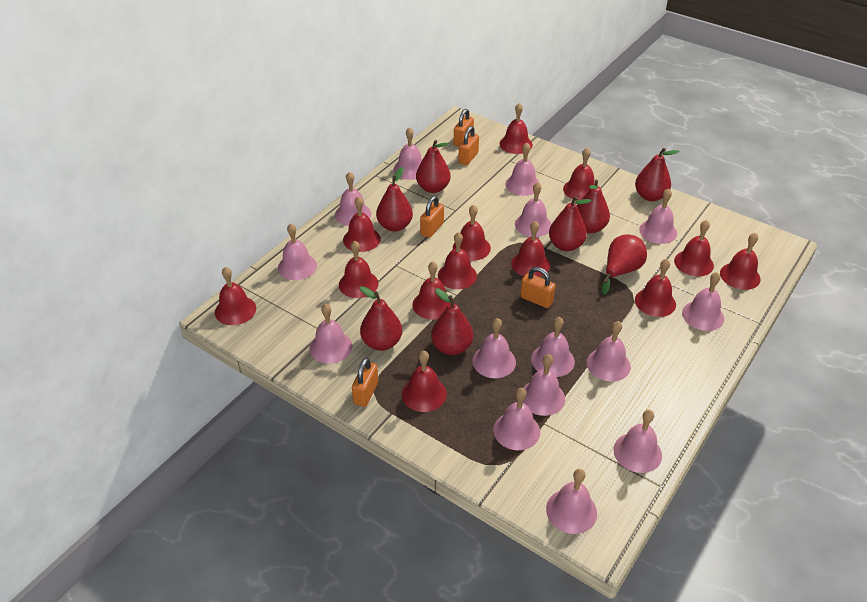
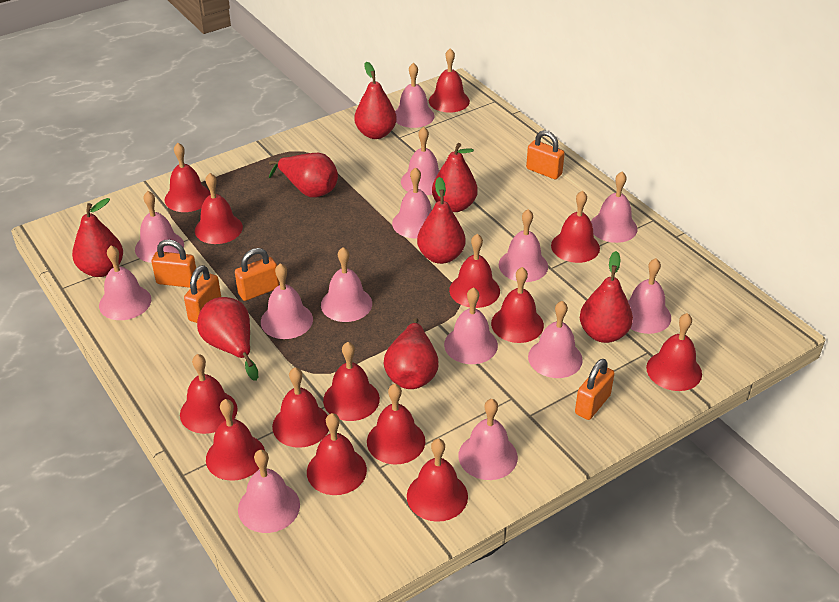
pink bell: 15 -> 14
red bell: 13 -> 14

